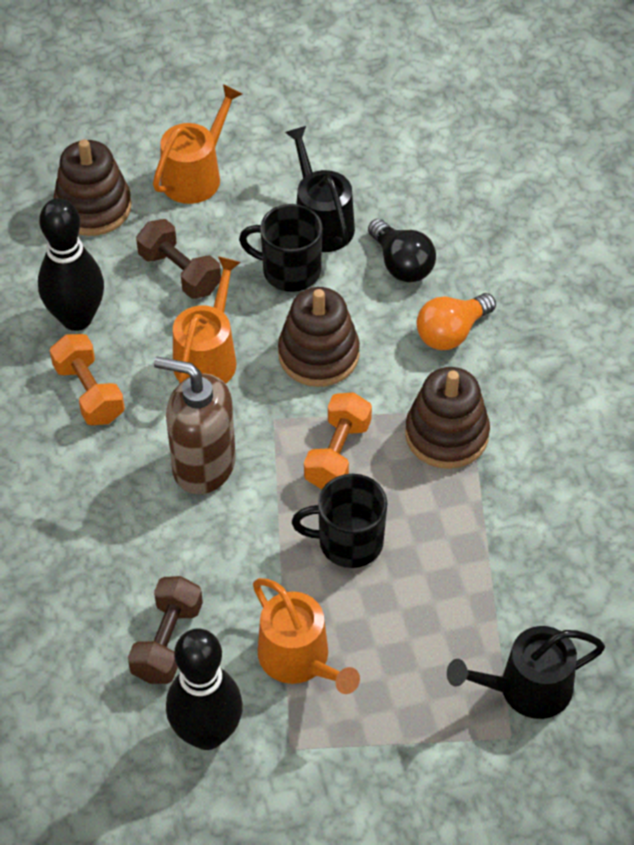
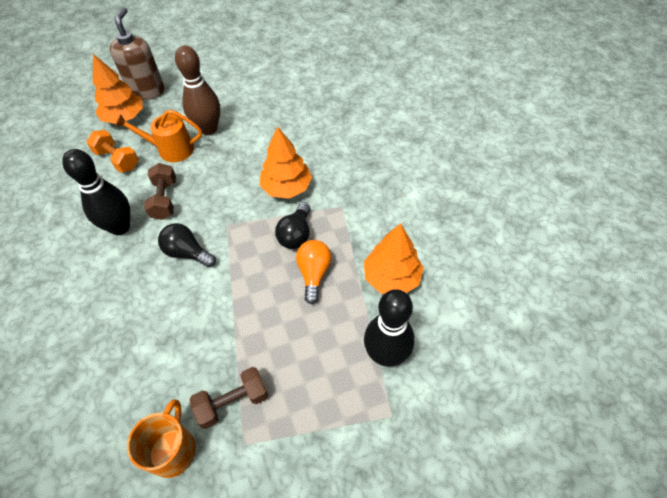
black light bulb: 1 -> 2
black mug: 2 -> 0
black watering can: 2 -> 0
brown bowling pin: 0 -> 1
brown stacking toy: 3 -> 0
orange dumbbell: 2 -> 1
orange mug: 0 -> 1
orange tree: 0 -> 3
orange watering can: 3 -> 1

